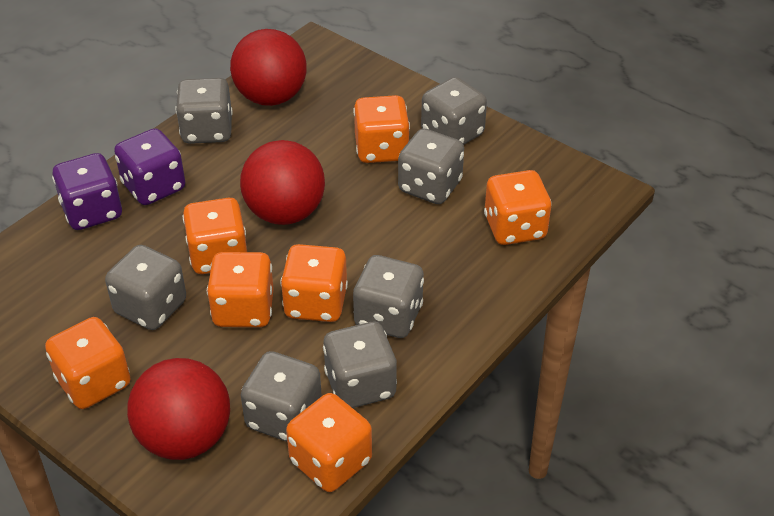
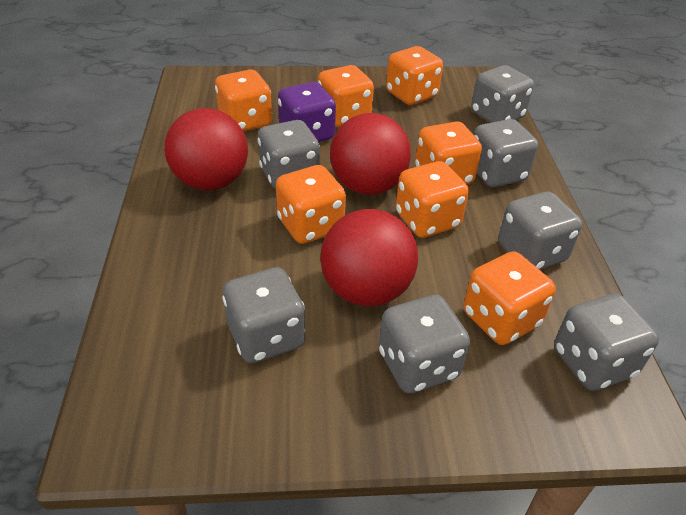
purple dice: 2 -> 1

